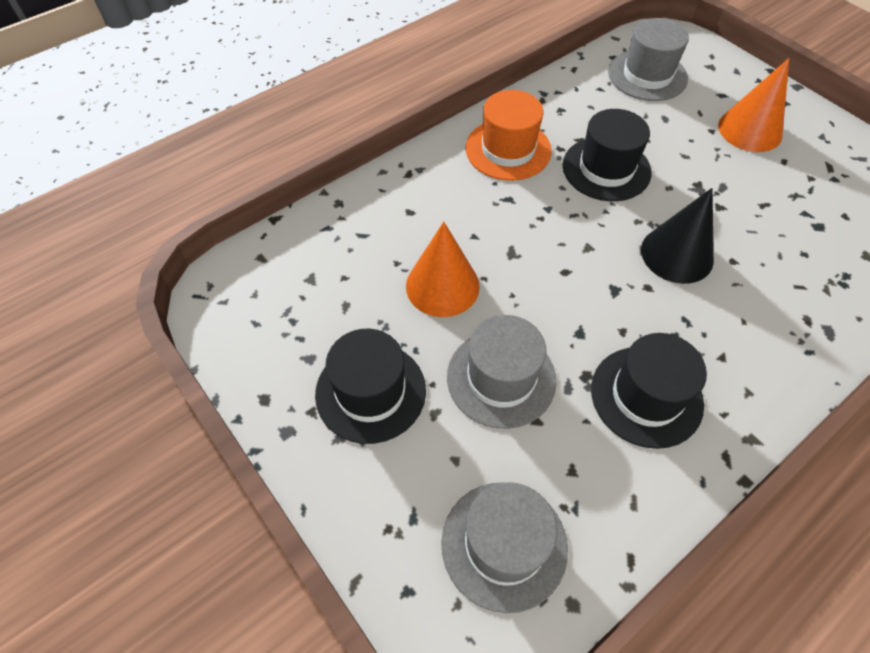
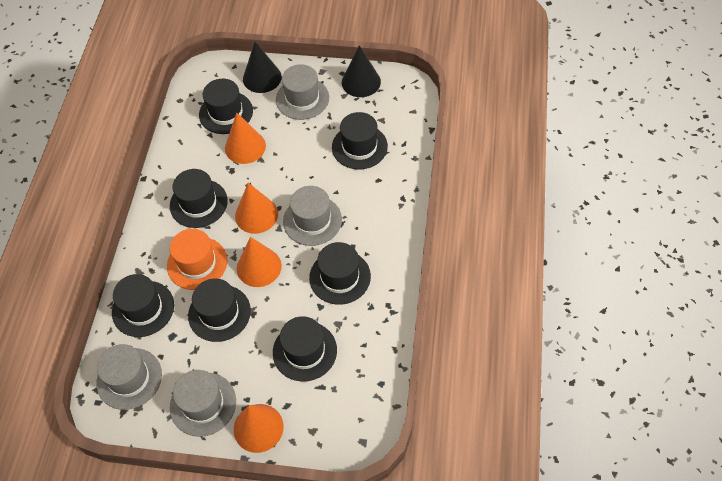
black cone: 1 -> 2
black hat: 3 -> 7
grey hat: 3 -> 4
orange cone: 2 -> 4

